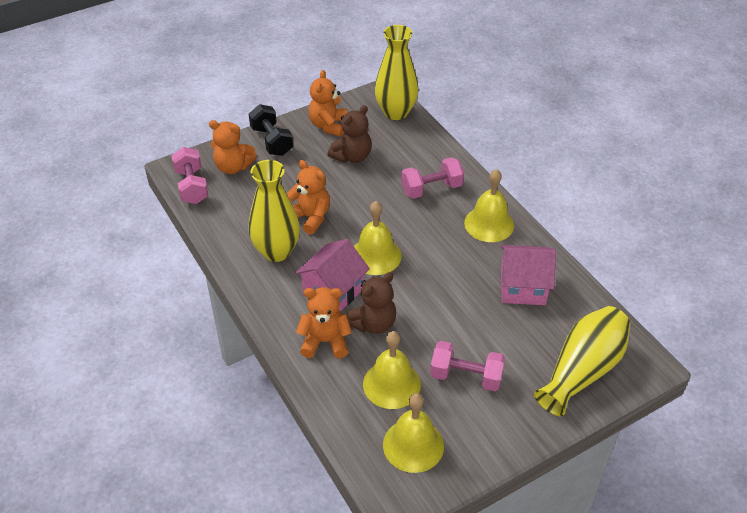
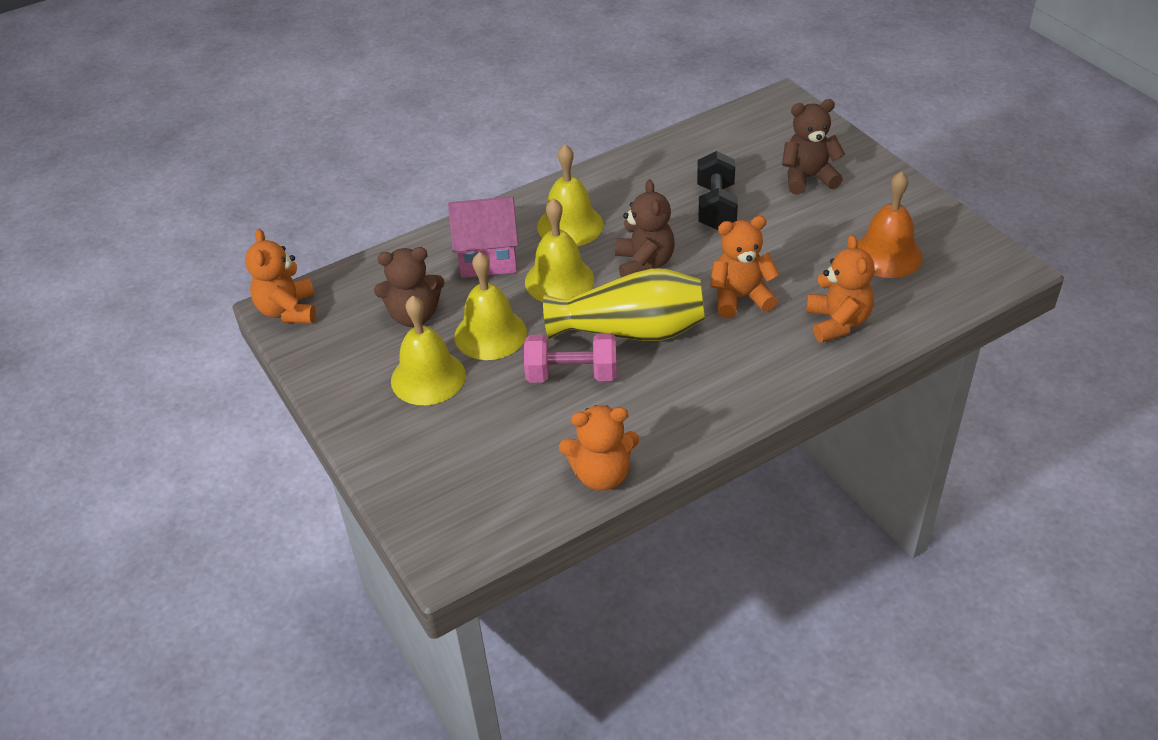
brown teddy bear: 2 -> 3
orange bell: 0 -> 1
pink dumbbell: 3 -> 1
pink house: 2 -> 1
yellow vase: 3 -> 1

